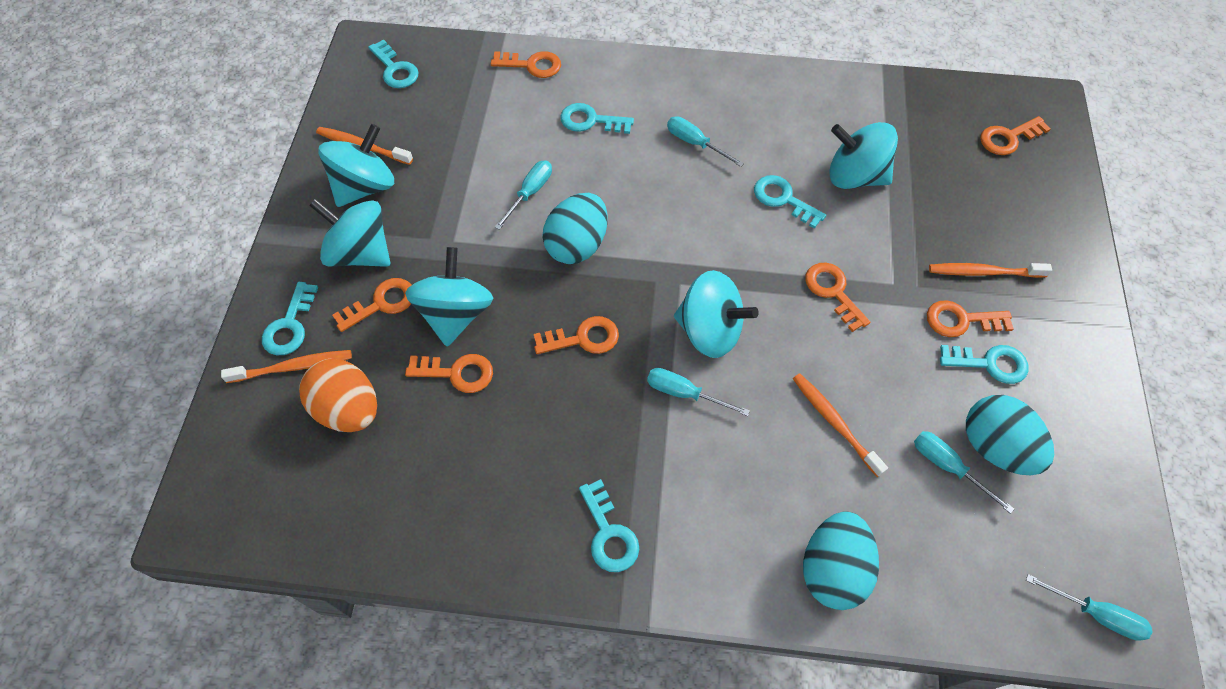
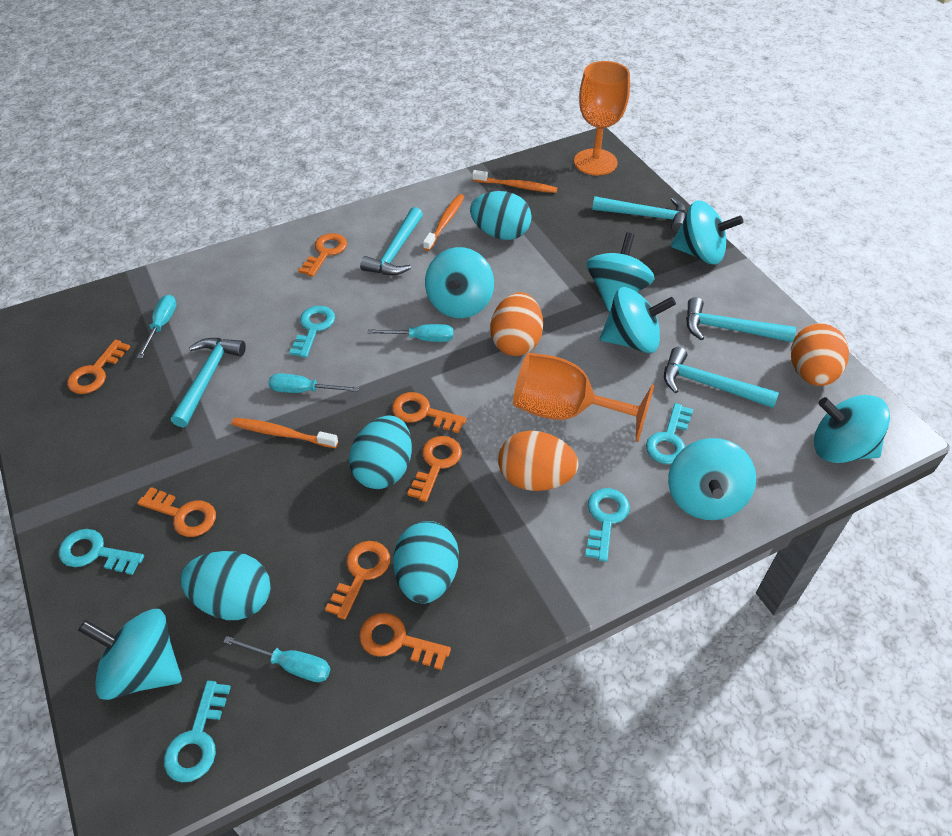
orange egg: 1 -> 3
orange goblet: 0 -> 2
orange toothbrush: 4 -> 3
turquoise egg: 3 -> 4
turquoise hammer: 0 -> 5
turquoise key: 6 -> 5
turquoise screwdriver: 5 -> 4
turquoise spinning top: 5 -> 7

